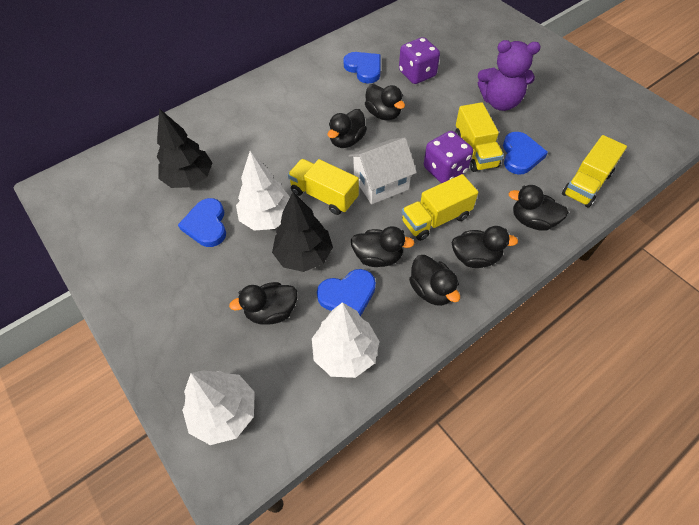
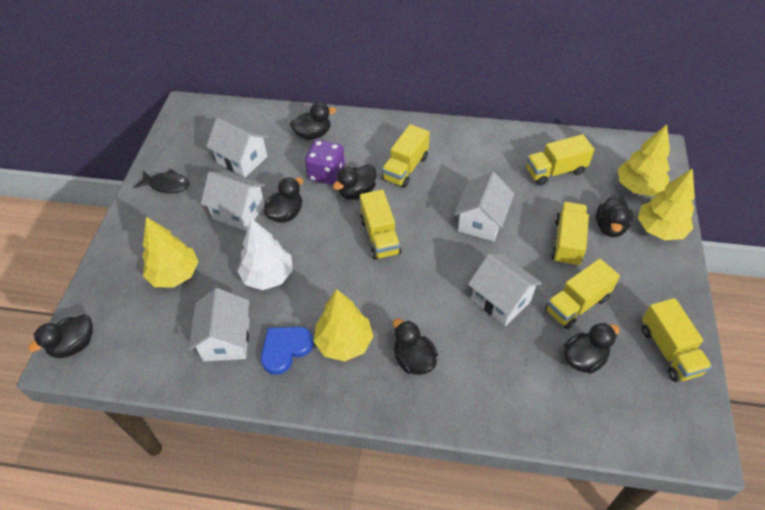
black fish: 0 -> 1
black tree: 2 -> 0
blue heart: 4 -> 1
purple dice: 2 -> 1
purple teddy bear: 1 -> 0
white house: 1 -> 5
white tree: 3 -> 1
yellow tree: 0 -> 4
yellow truck: 4 -> 6

